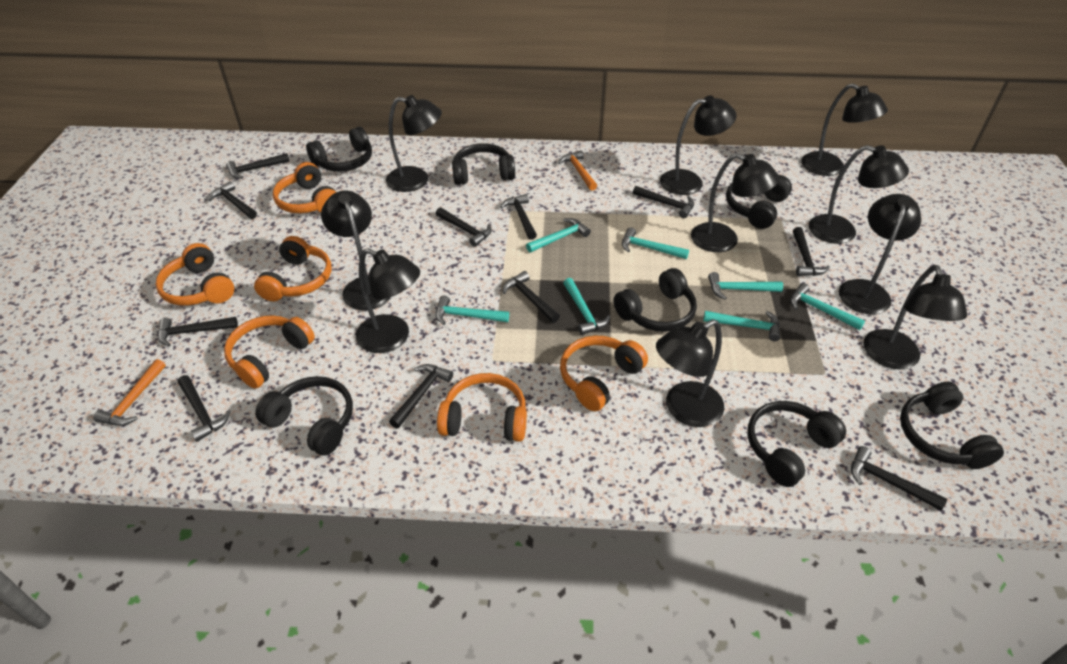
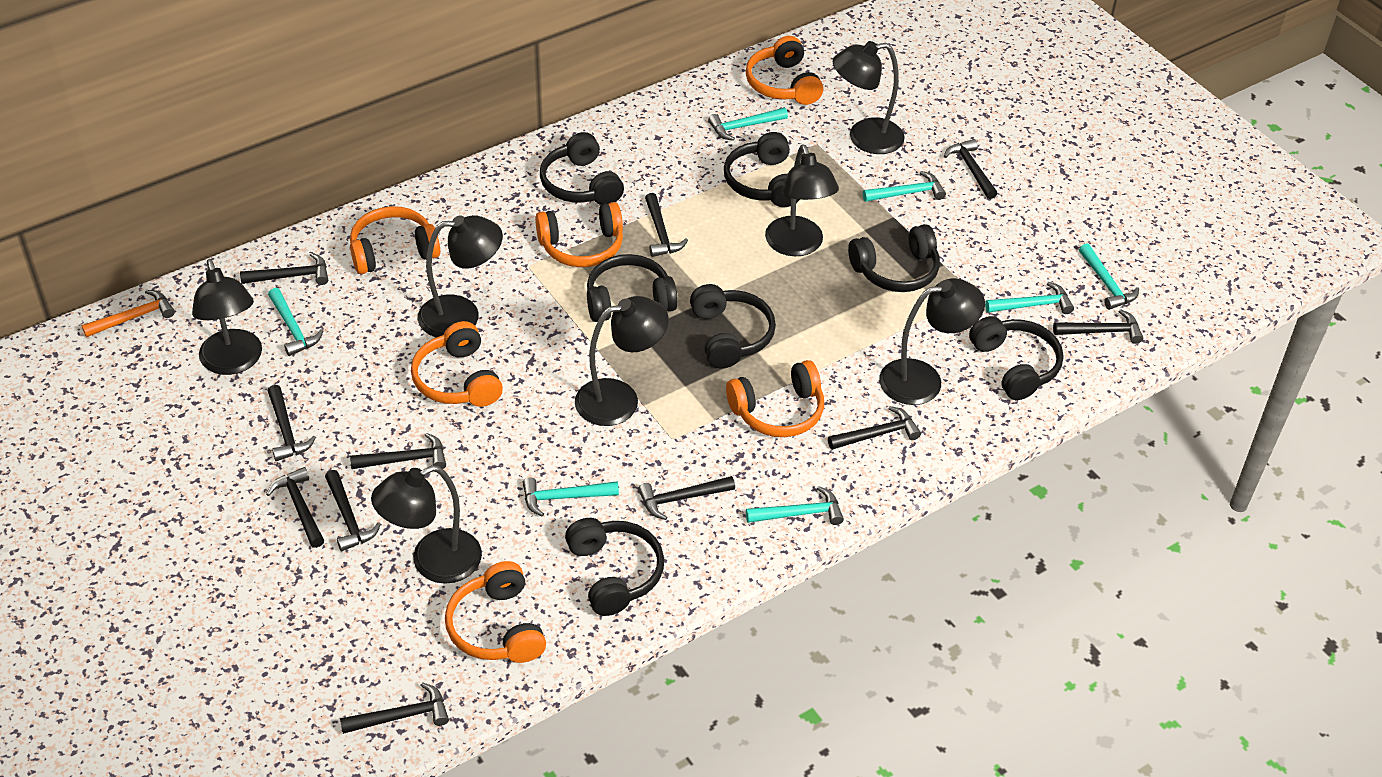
black lamp: 10 -> 7
orange hammer: 2 -> 1

